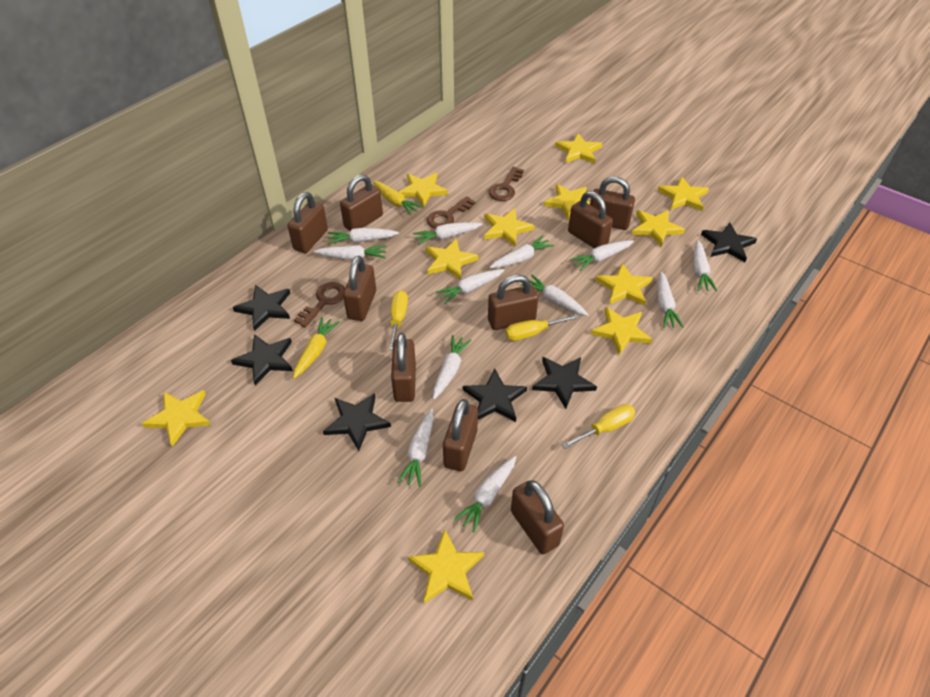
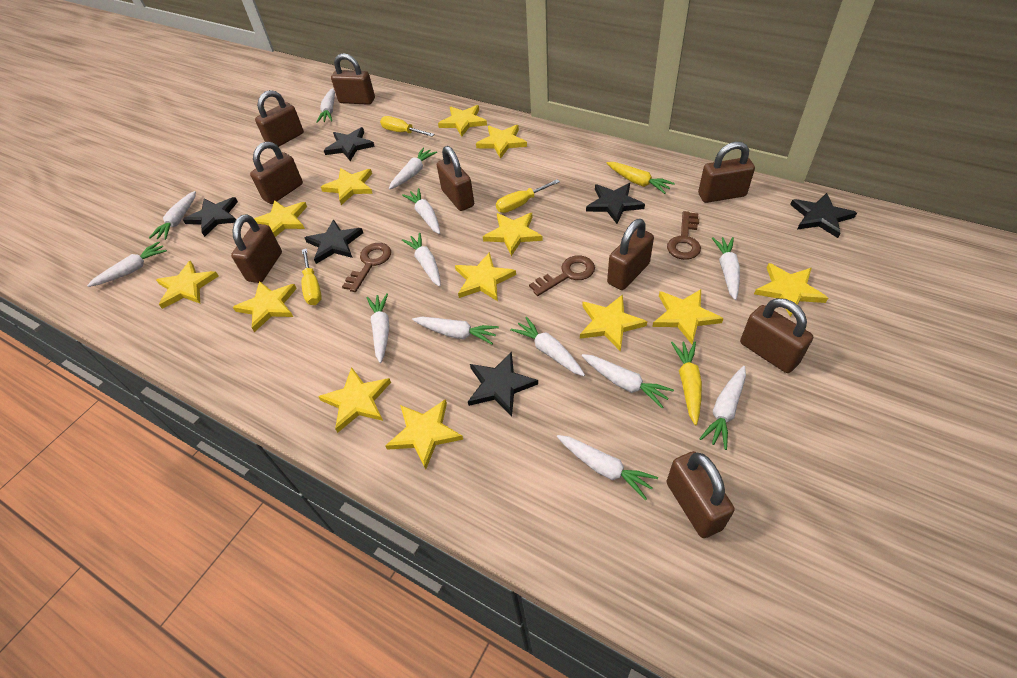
white carrot: 12 -> 13
yellow star: 11 -> 13

